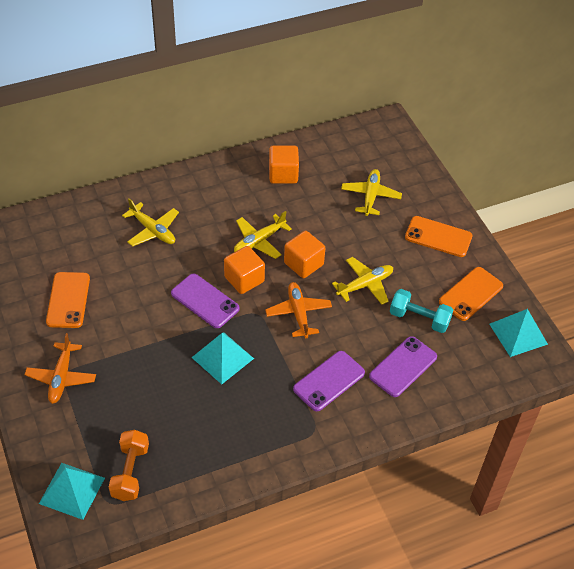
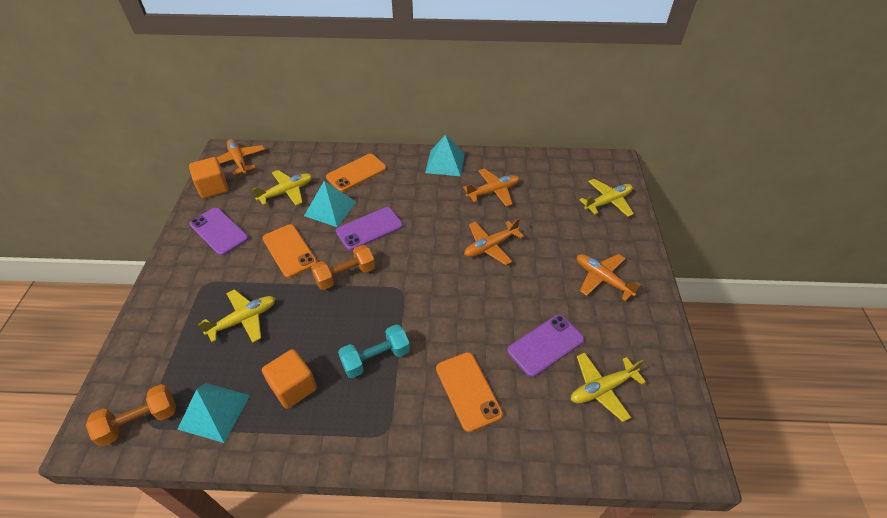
orange cube: 3 -> 2
orange dumbbell: 1 -> 2
orange plane: 2 -> 4

